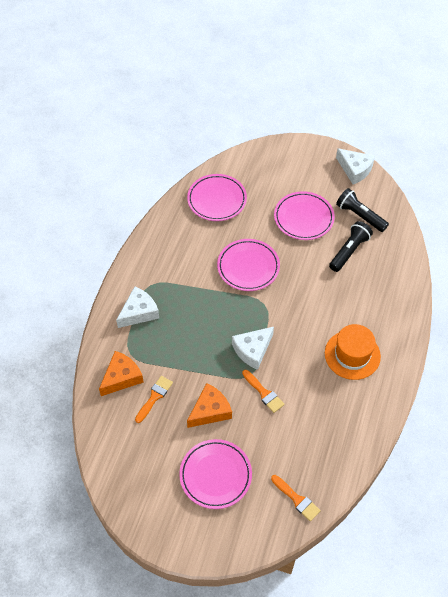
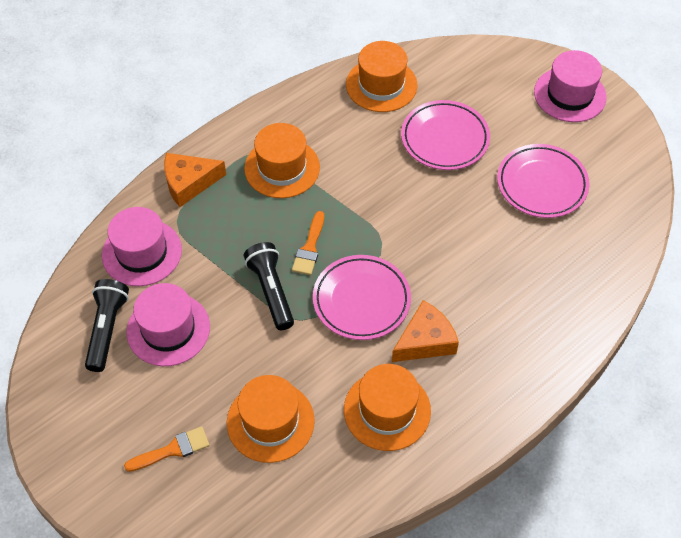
orange brush: 3 -> 2
orange hat: 1 -> 4
pink hat: 0 -> 3
pink plate: 4 -> 3
white cheese: 3 -> 0

